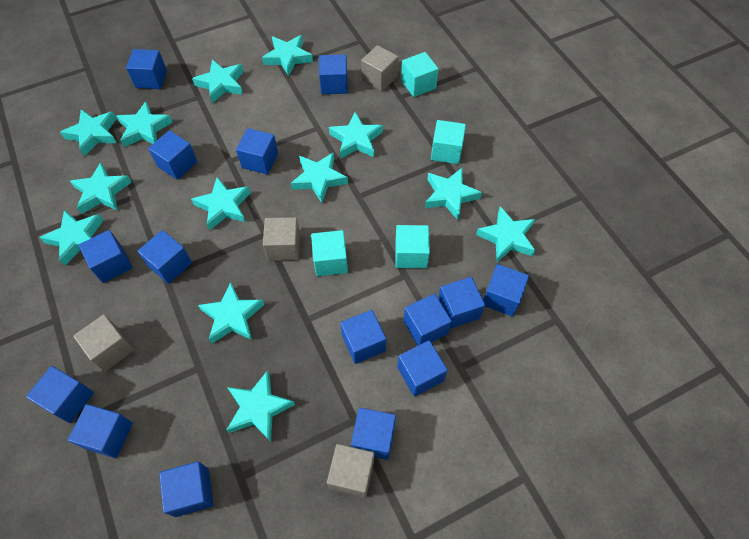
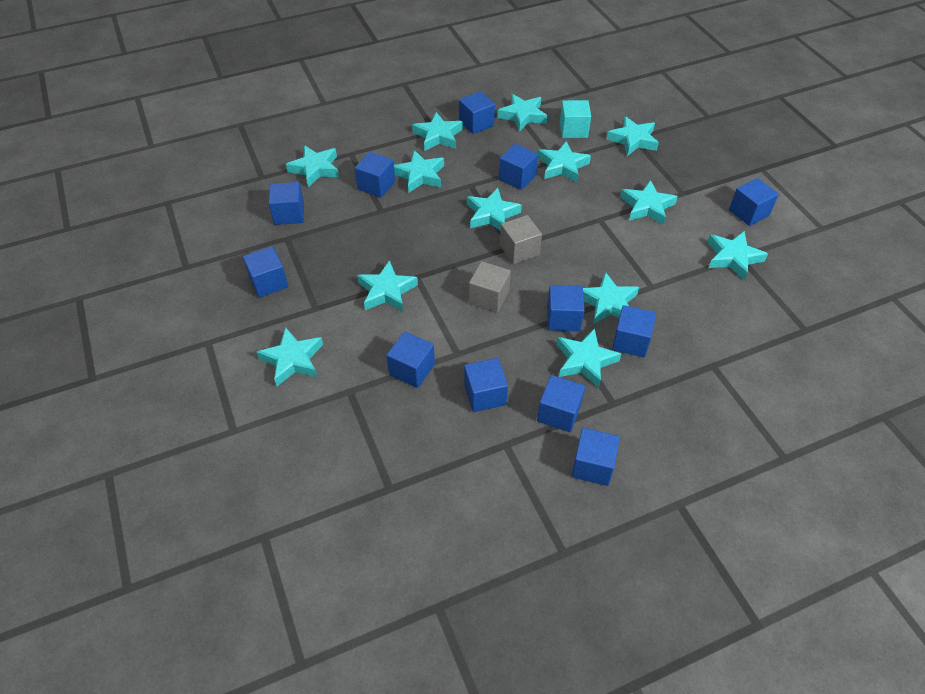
blue cube: 15 -> 12
grey cube: 4 -> 2
turquoise cube: 4 -> 1

